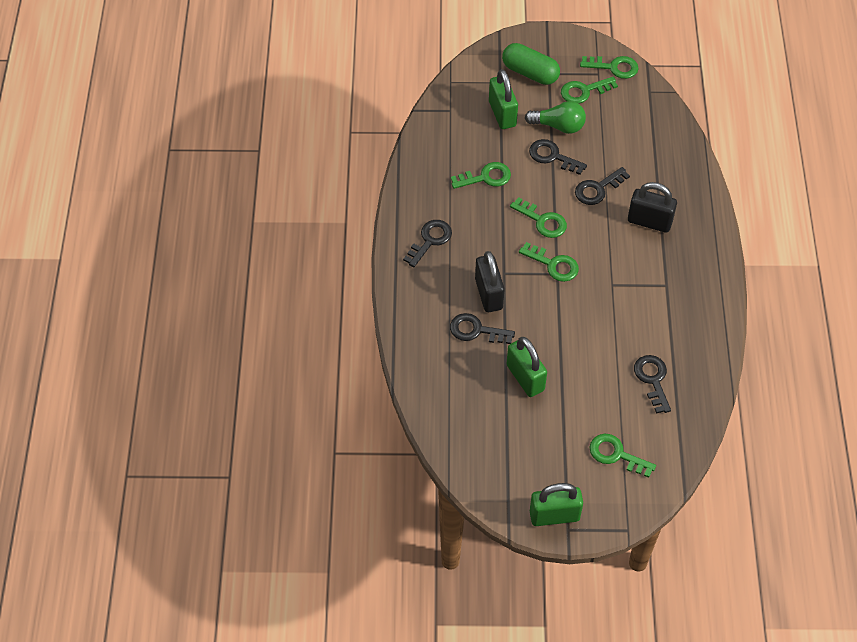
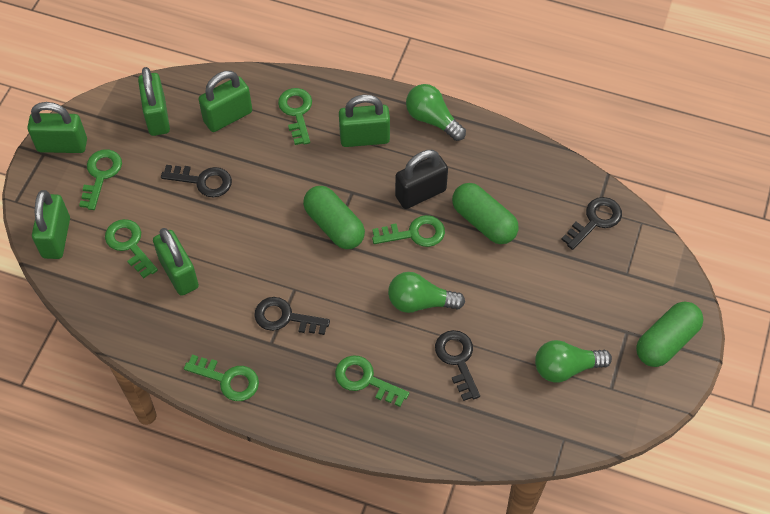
black key: 5 -> 4
black padlock: 2 -> 1
green capsule: 1 -> 3
green light bulb: 1 -> 3
green padlock: 3 -> 6

